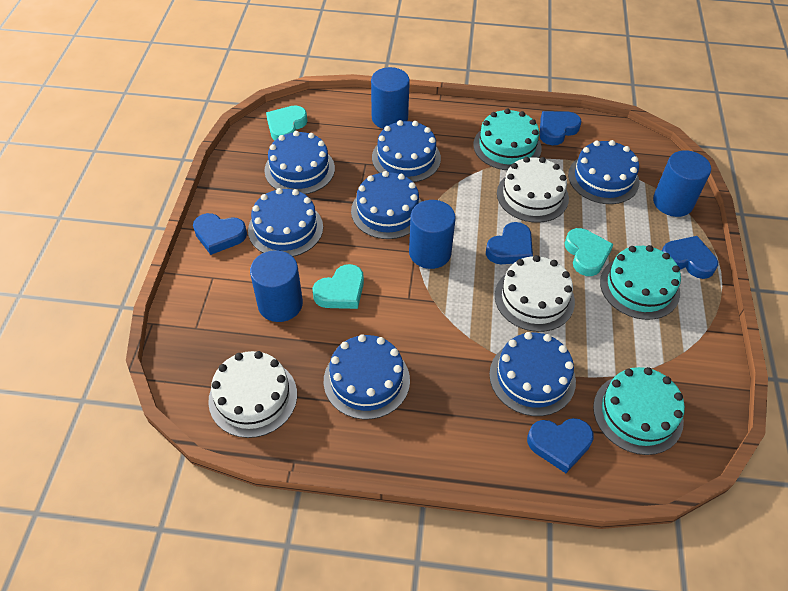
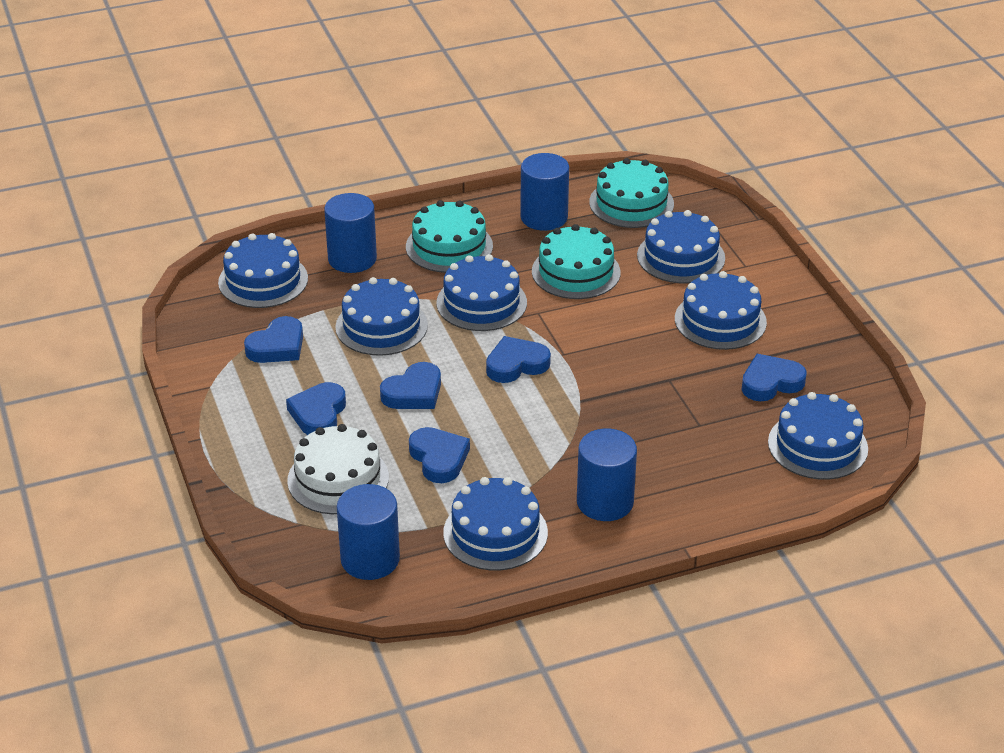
blue heart: 5 -> 6
turquoise heart: 3 -> 0
white cake: 3 -> 1

